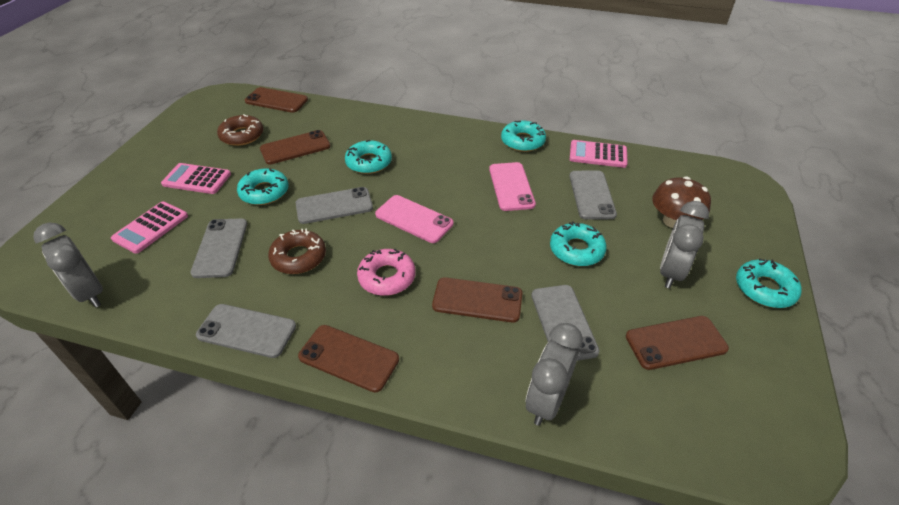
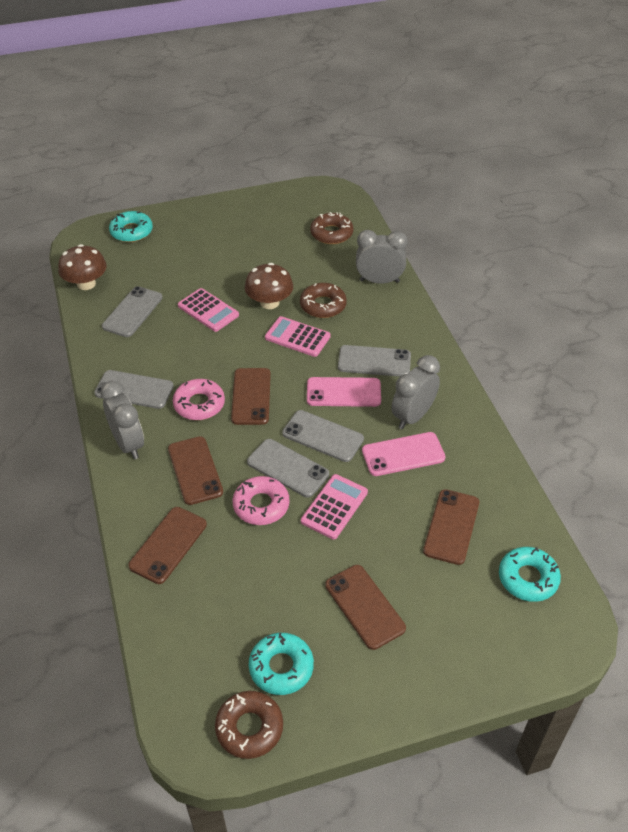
brown donut: 2 -> 3
brown mushroom: 1 -> 2
pink donut: 1 -> 2
turquoise donut: 5 -> 3

